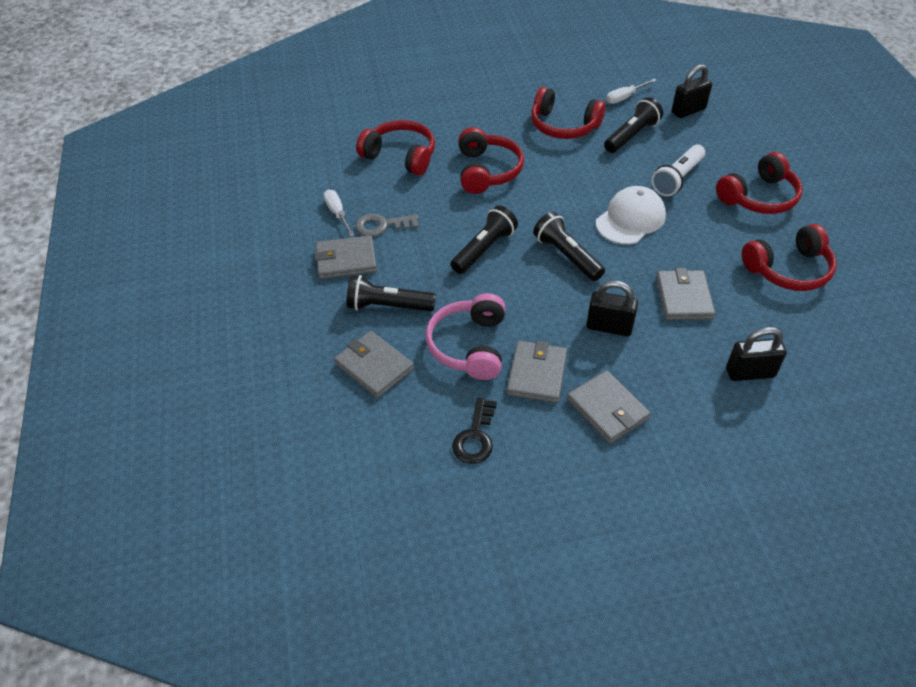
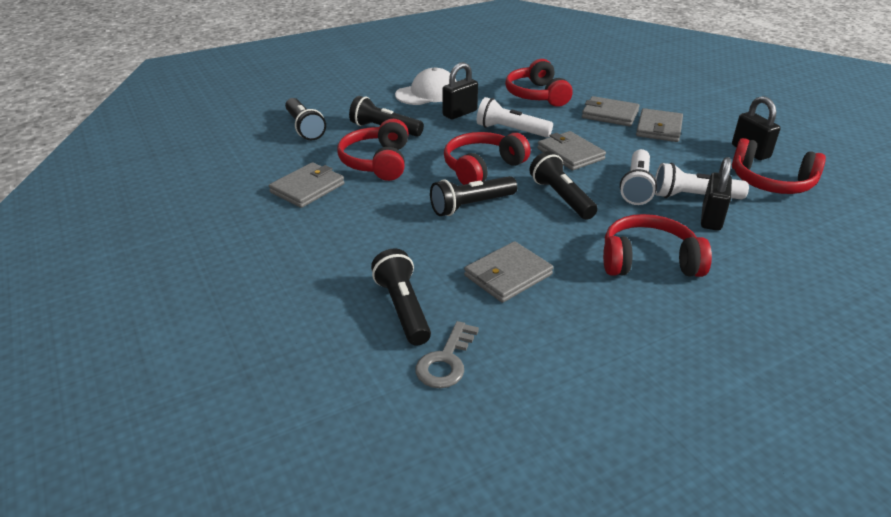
black flashlight: 4 -> 5
black key: 1 -> 0
pink headphones: 1 -> 0
white flashlight: 1 -> 3
white screwdriver: 2 -> 0

